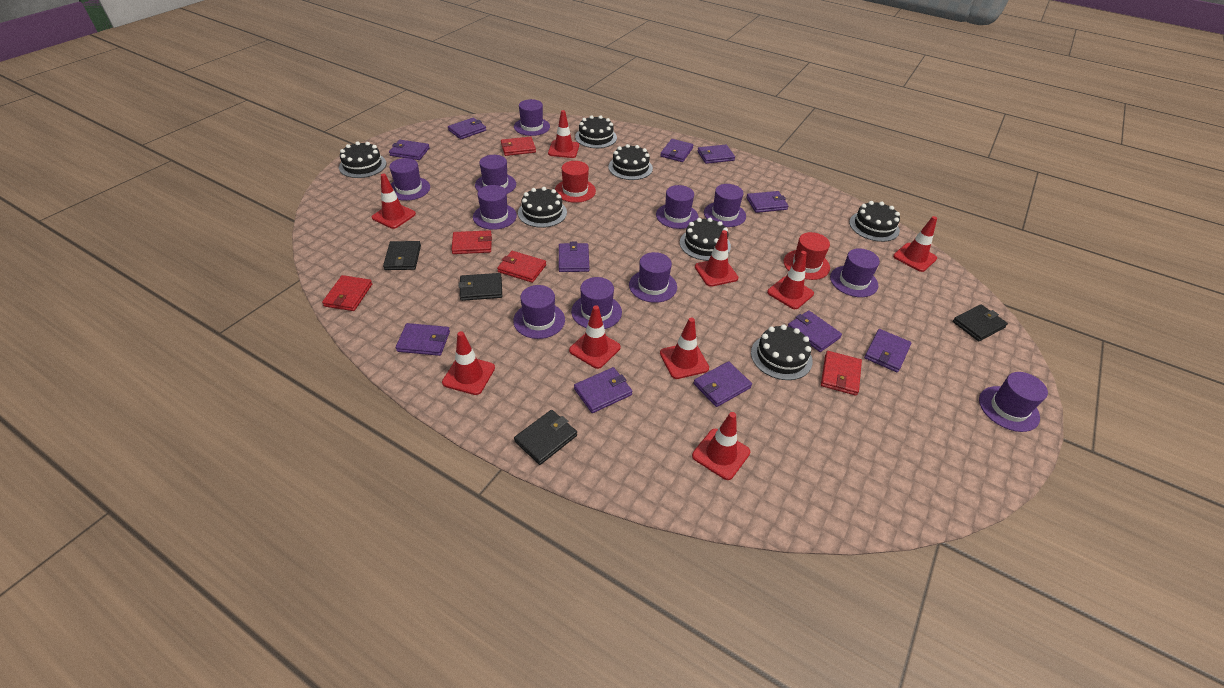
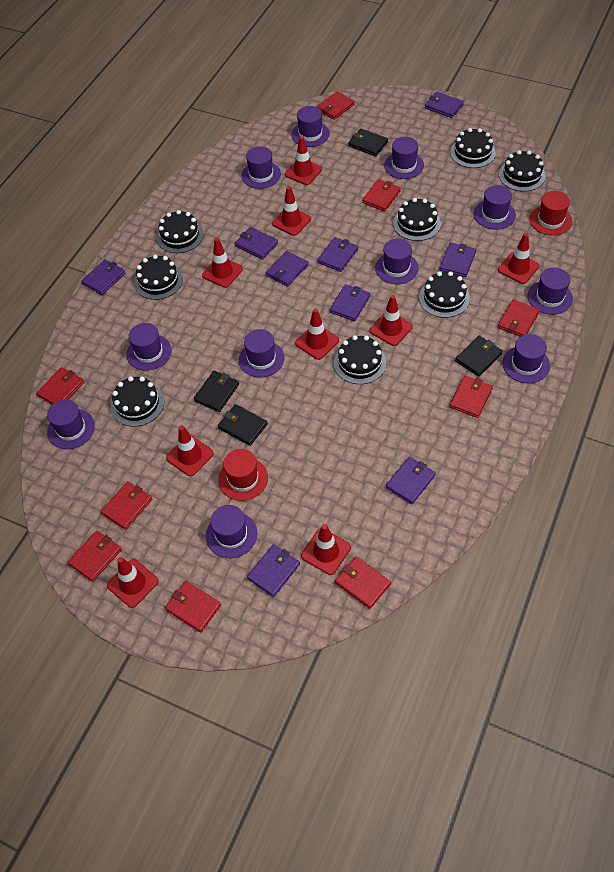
black cake: 7 -> 8
purple wallet: 11 -> 9
red wallet: 5 -> 9

